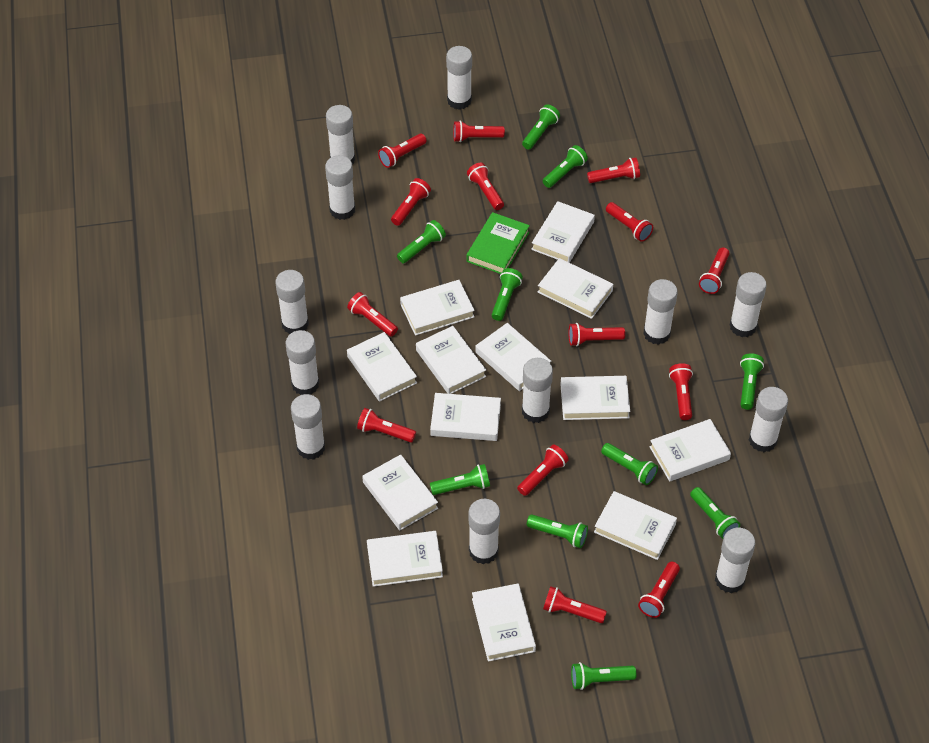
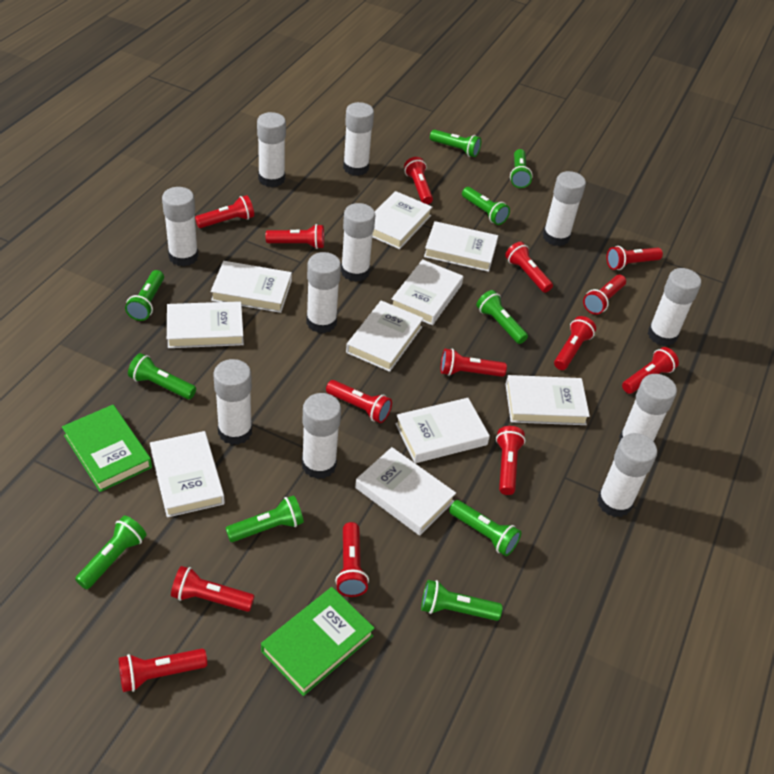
green book: 1 -> 2
white book: 13 -> 10
white glue stick: 12 -> 11

